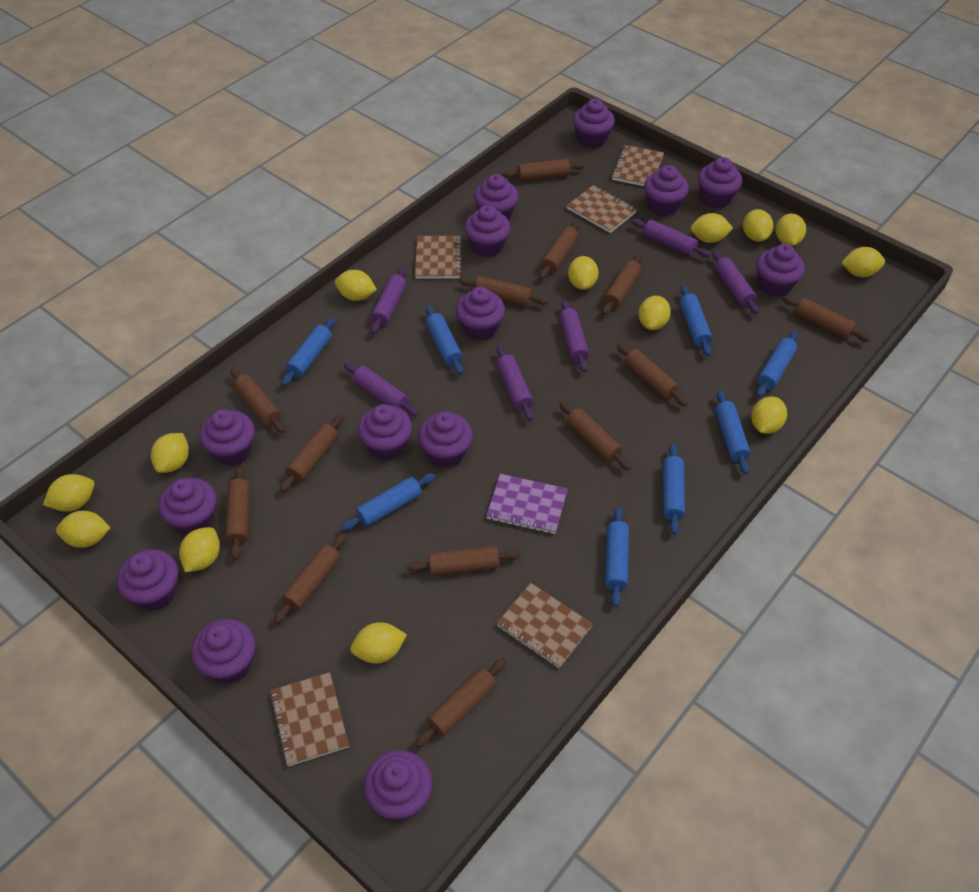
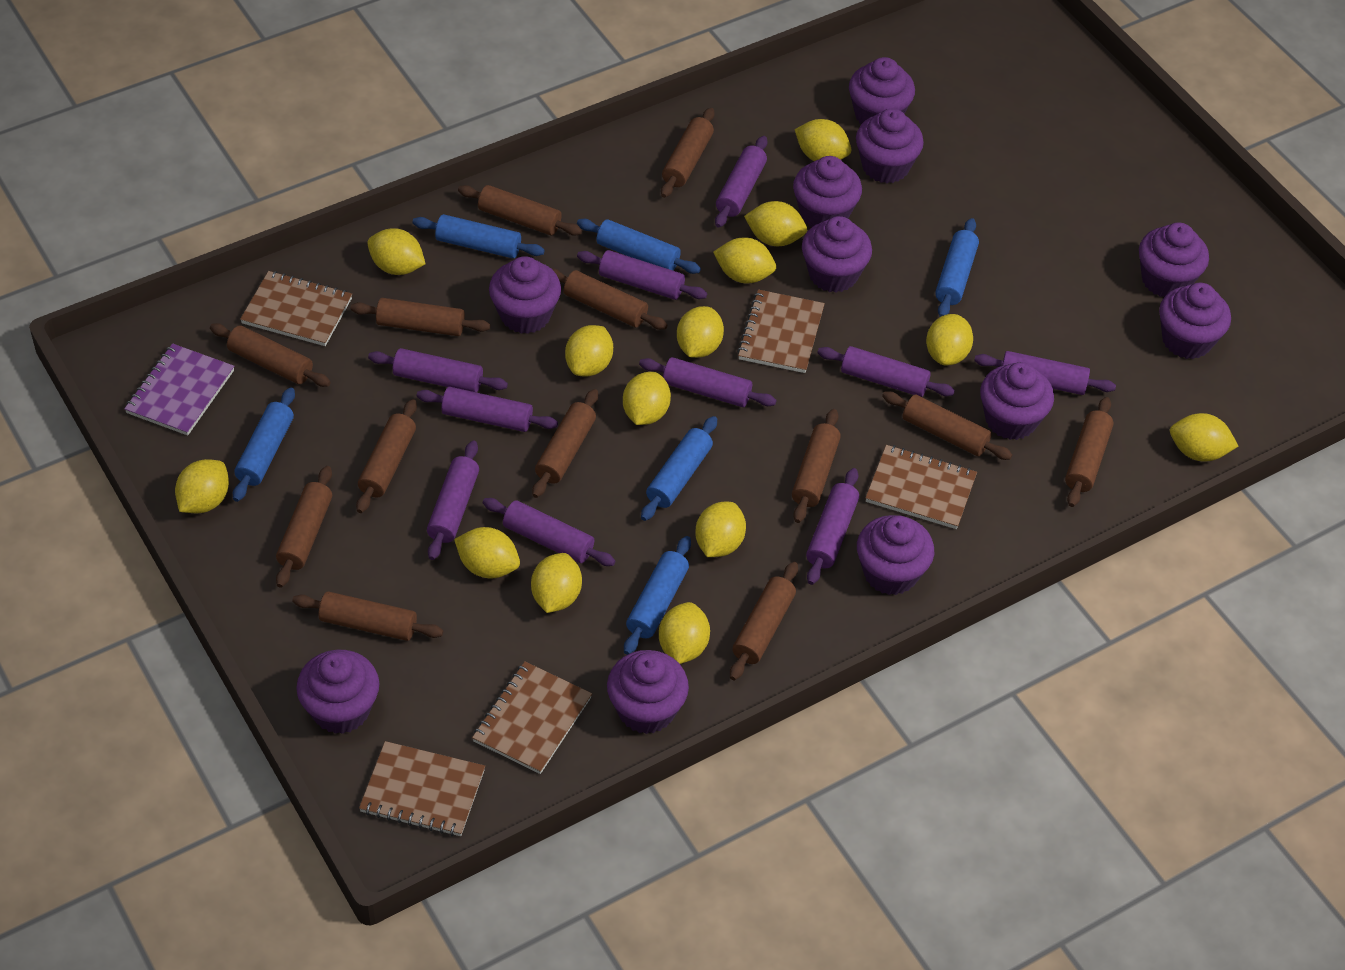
blue rolling pin: 8 -> 6
purple cupcake: 14 -> 11
purple rolling pin: 6 -> 10
yellow lemon: 13 -> 14

